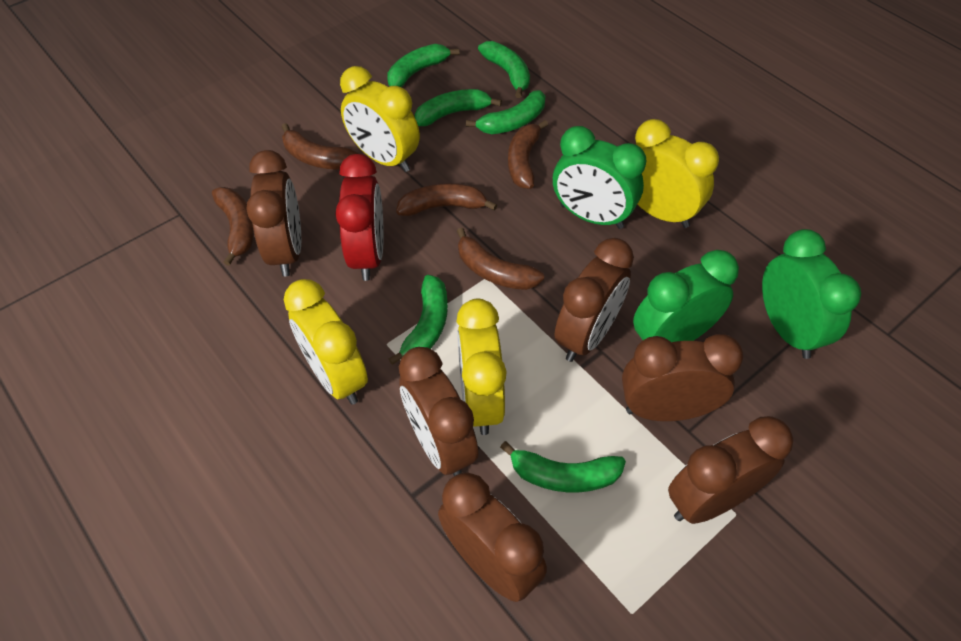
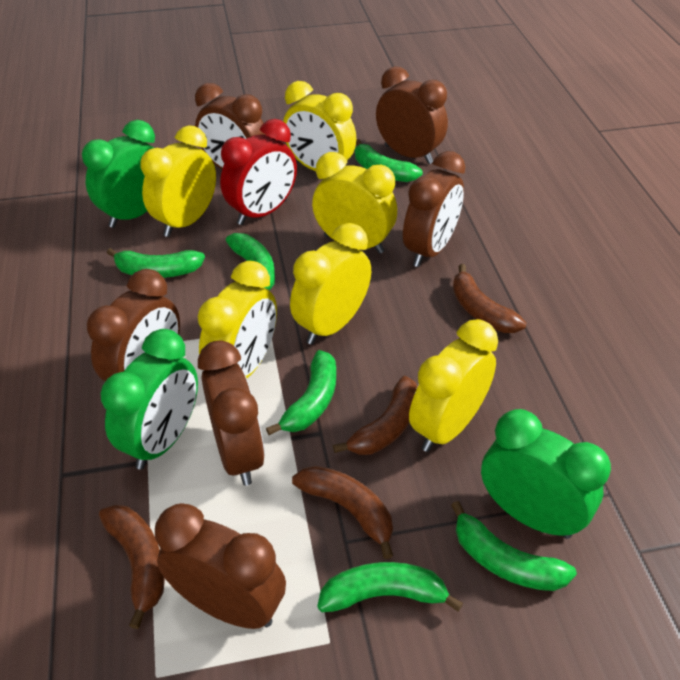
brown banana: 5 -> 4
yellow clock: 4 -> 6

